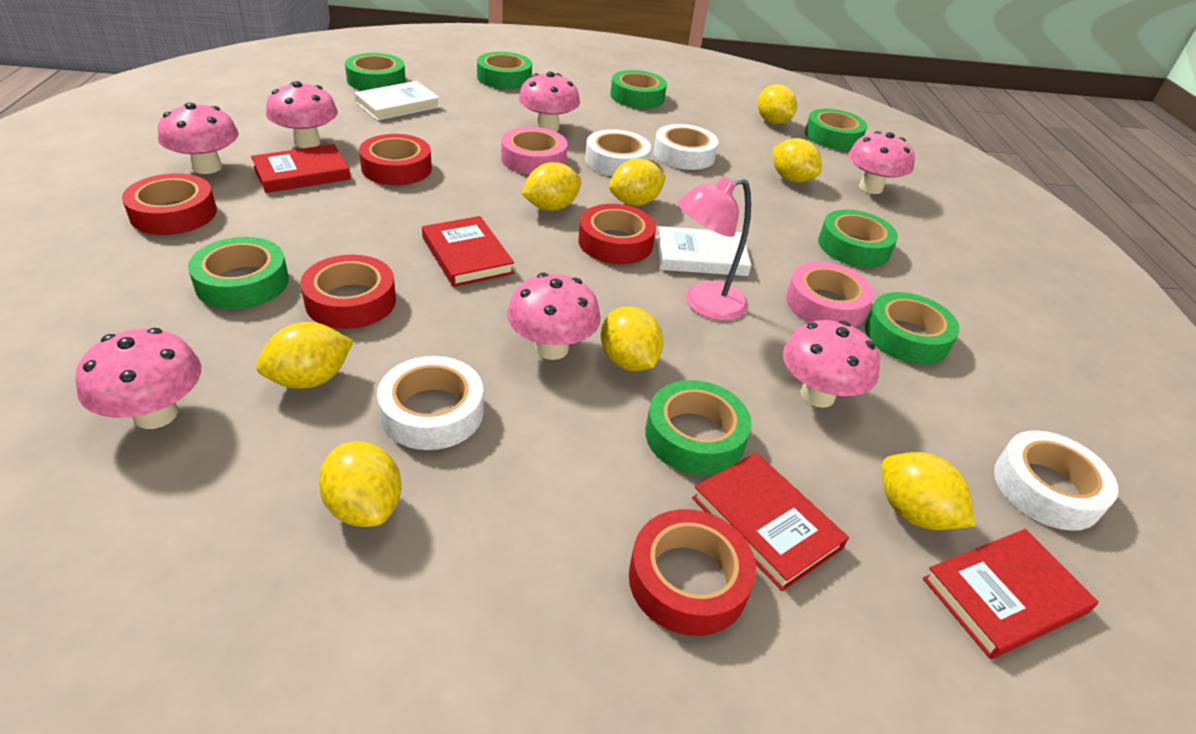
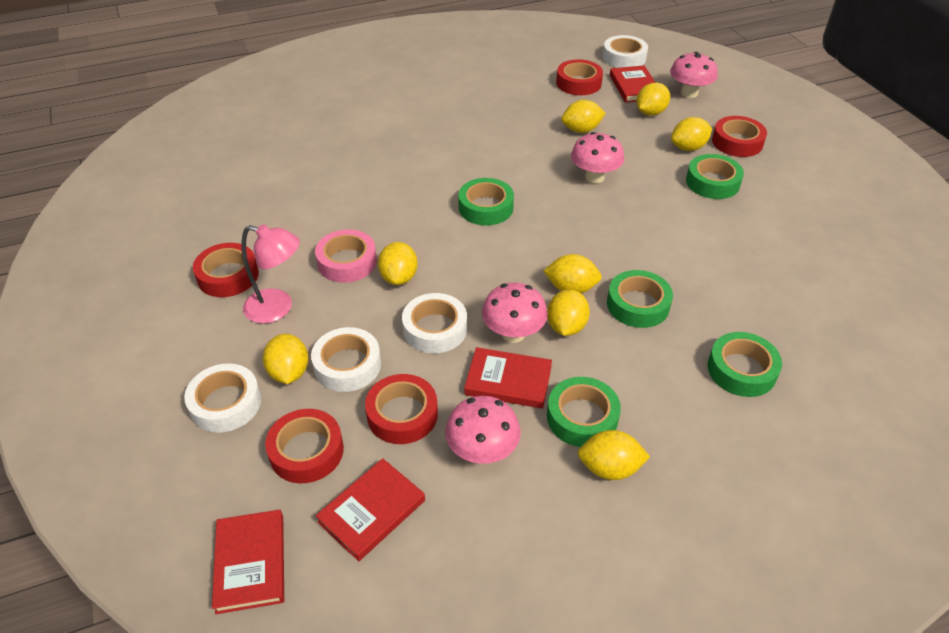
green tape: 8 -> 5
pink mushroom: 7 -> 4
pink tape: 2 -> 1
white book: 2 -> 0

